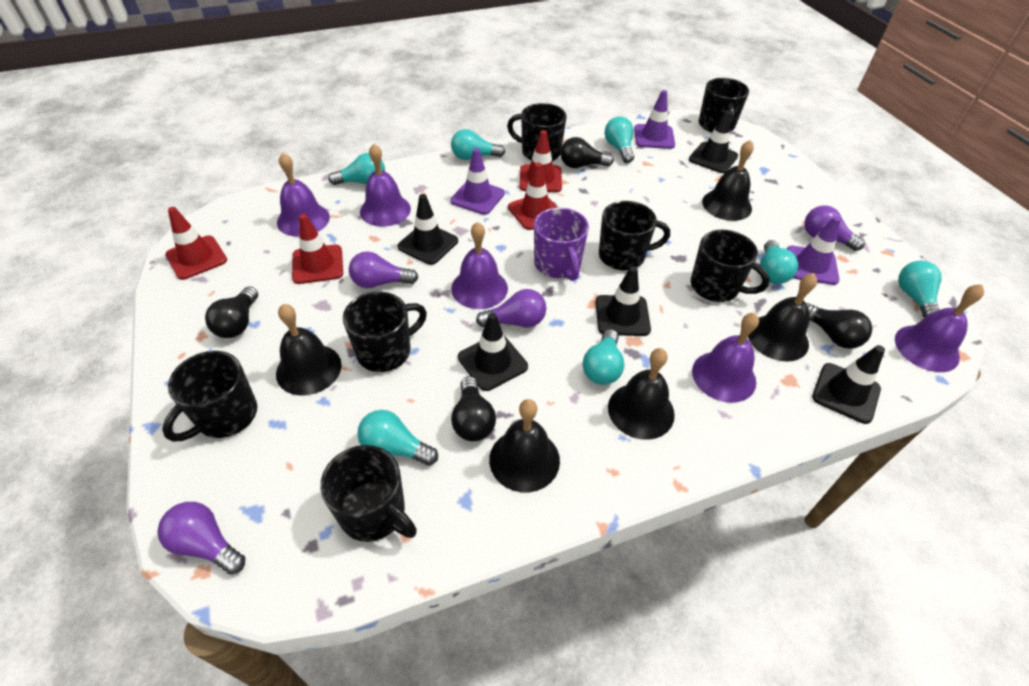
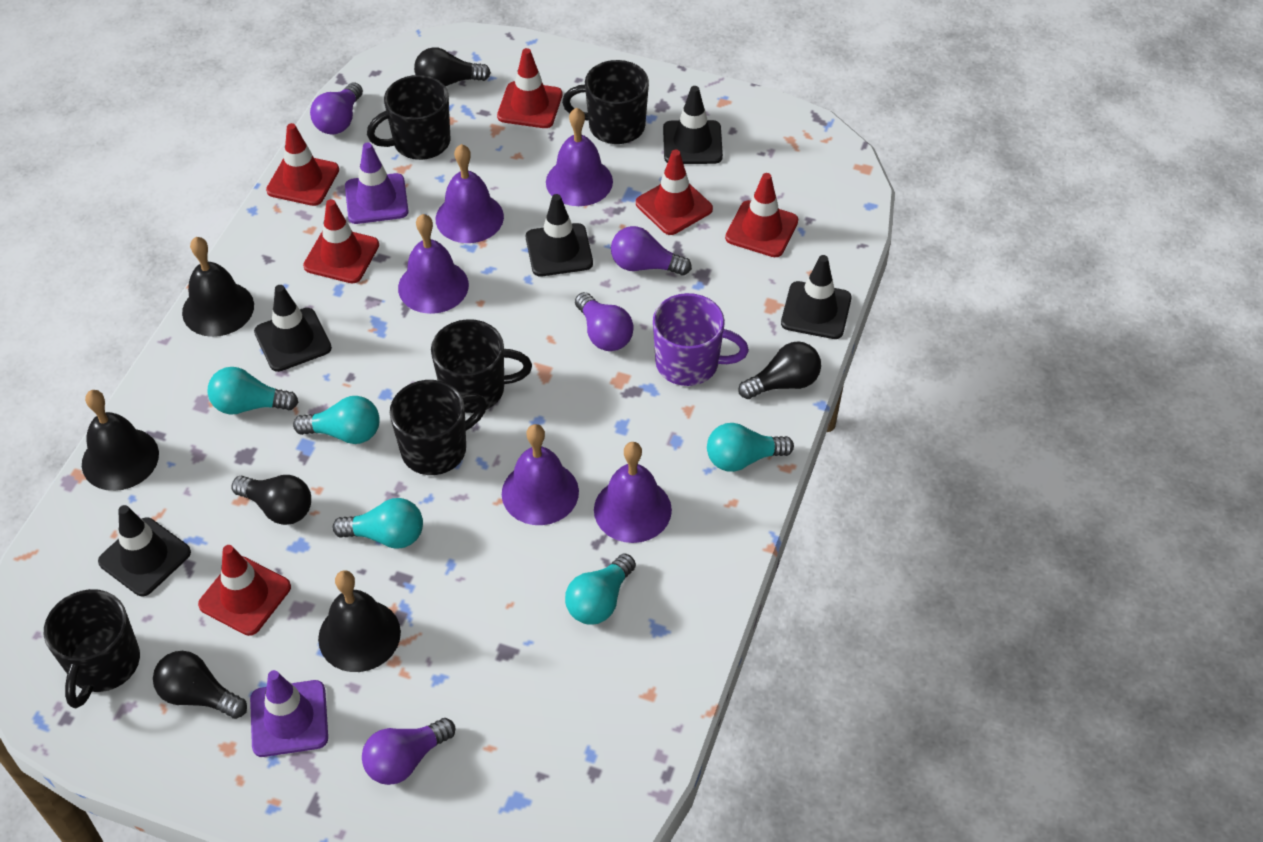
black bell: 5 -> 3
black mug: 7 -> 5
purple traffic cone: 3 -> 2
red traffic cone: 4 -> 6
turquoise light bulb: 7 -> 5

